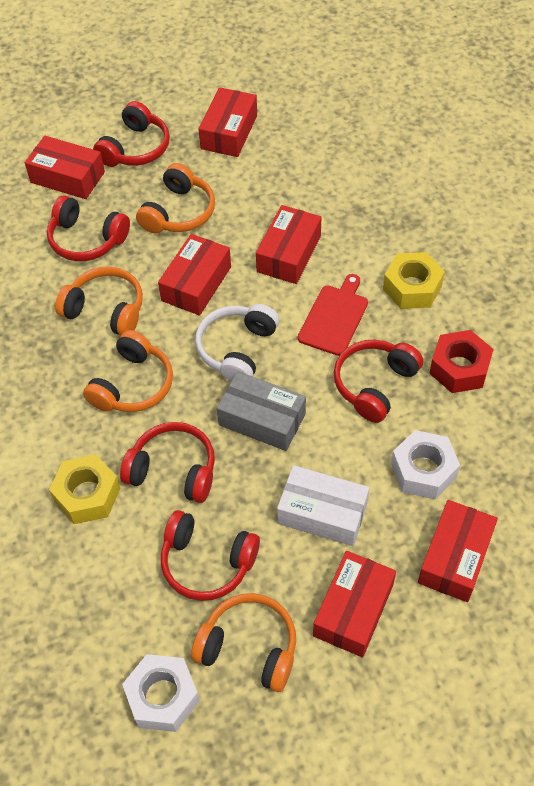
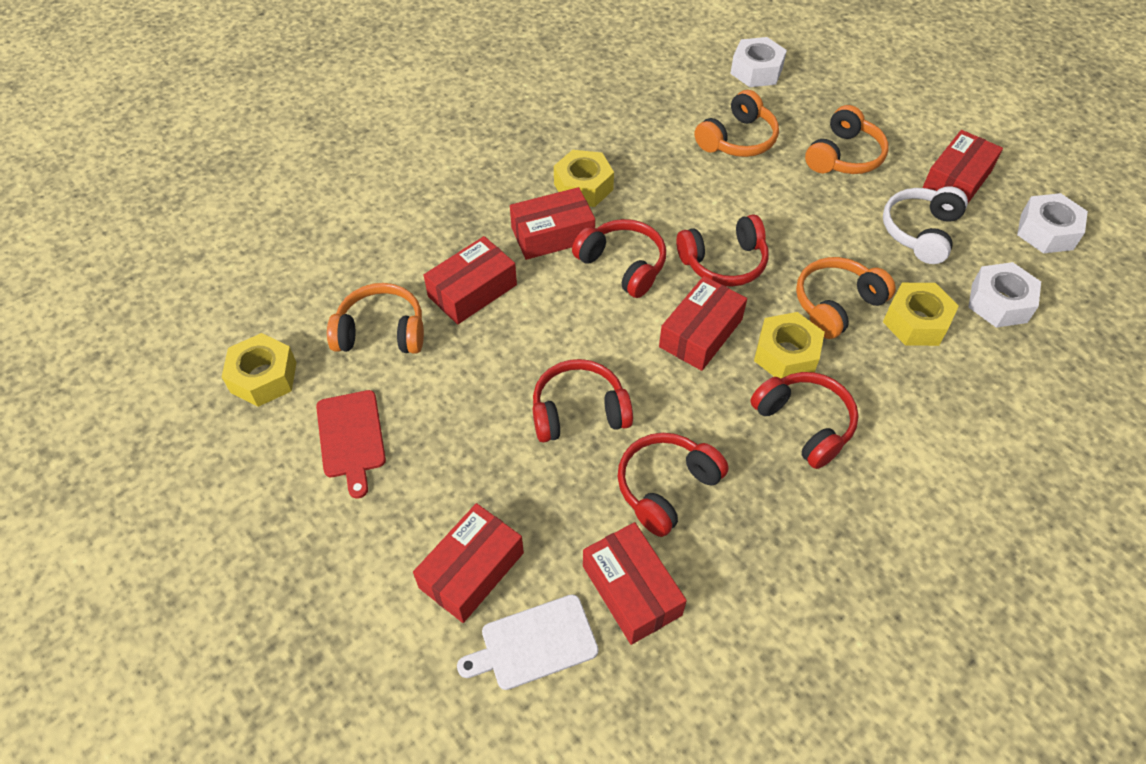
grey box: 1 -> 0
red nut: 1 -> 0
white box: 1 -> 0
white cutting board: 0 -> 1
white nut: 2 -> 3
yellow nut: 2 -> 4

